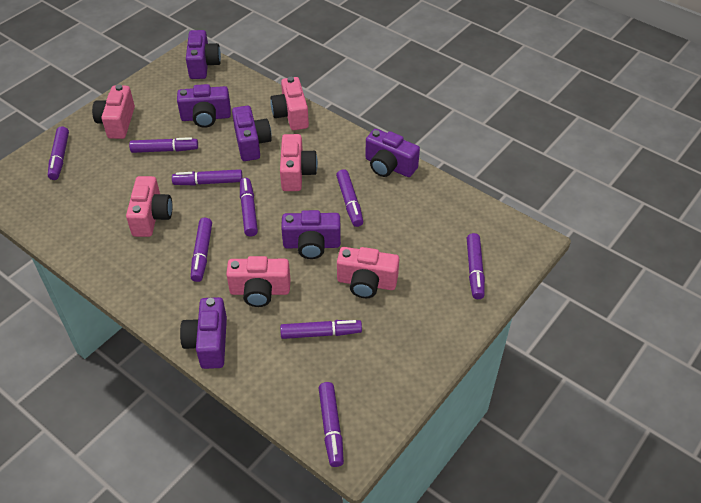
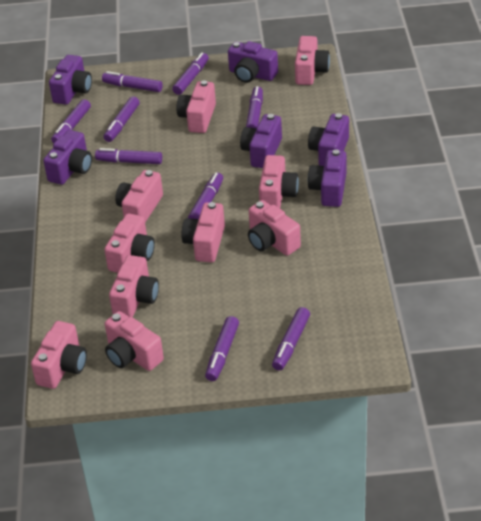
pink camera: 6 -> 10

